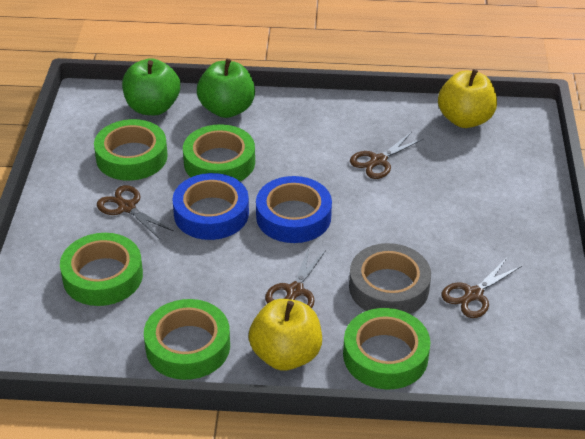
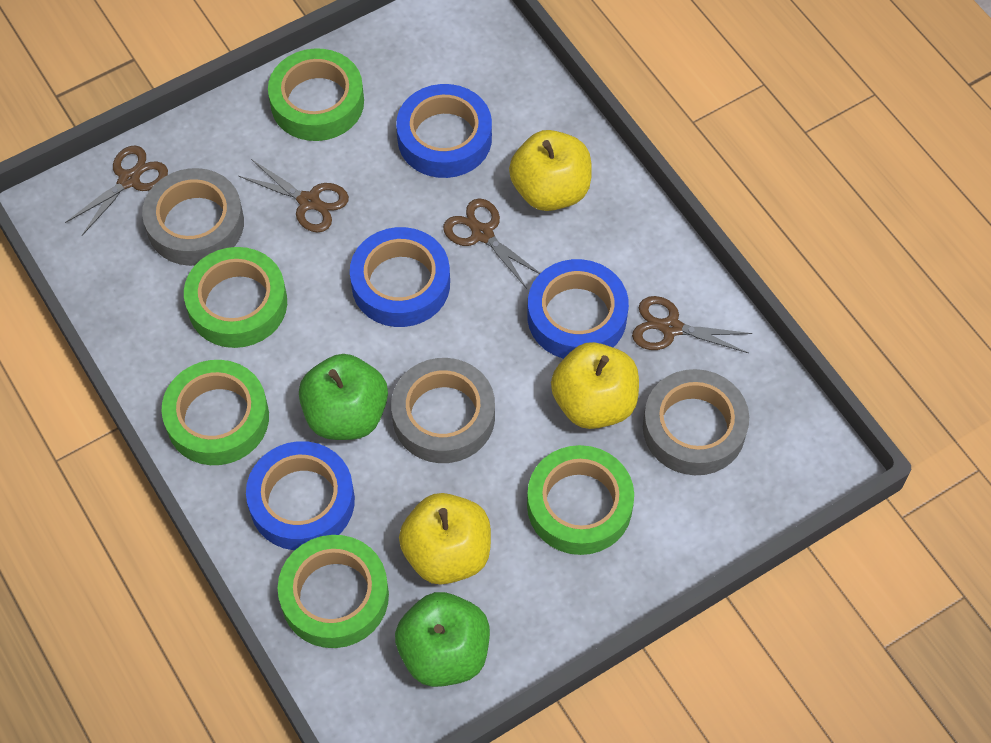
blue tape: 2 -> 4
grey tape: 1 -> 3
yellow apple: 2 -> 3

